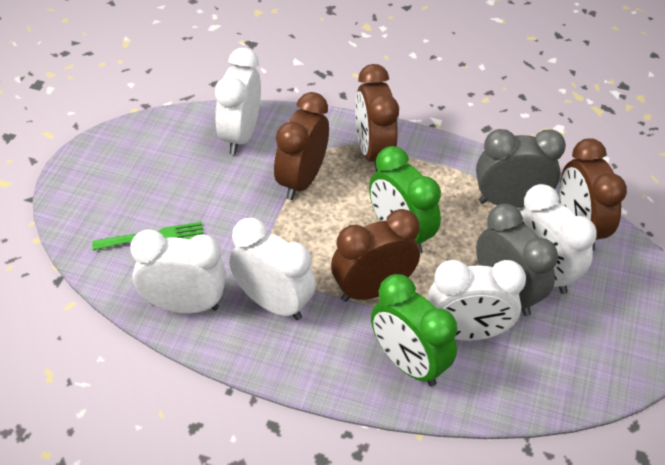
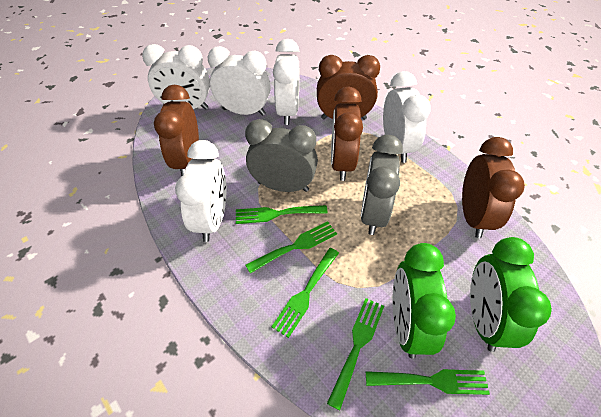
green fork: 1 -> 5

